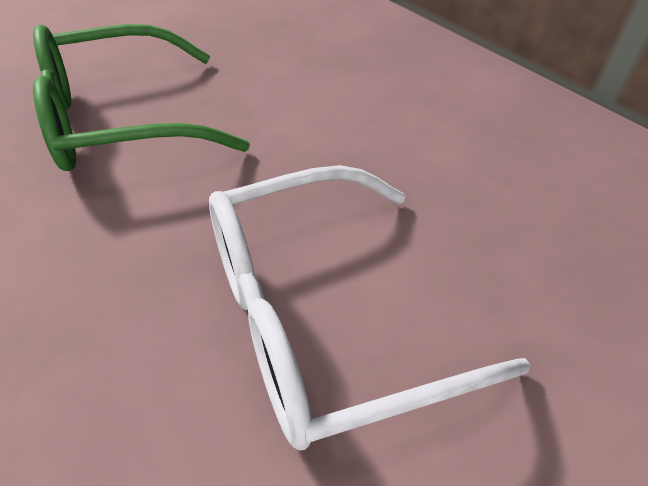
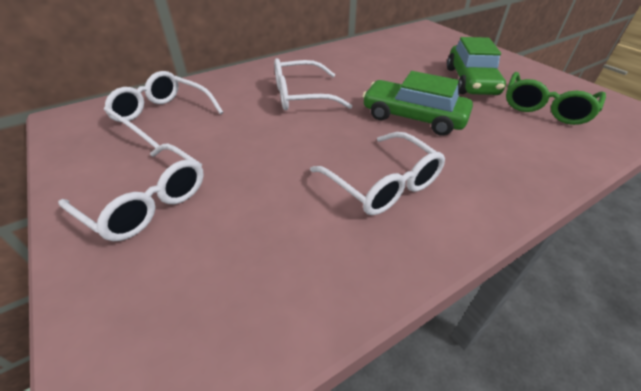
green car: 0 -> 2
white glasses: 1 -> 4

